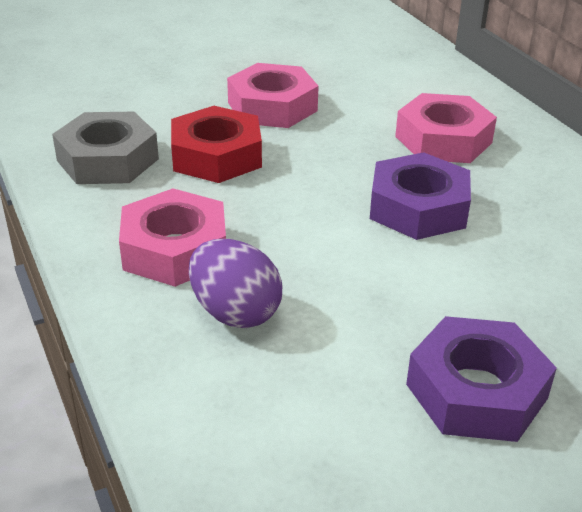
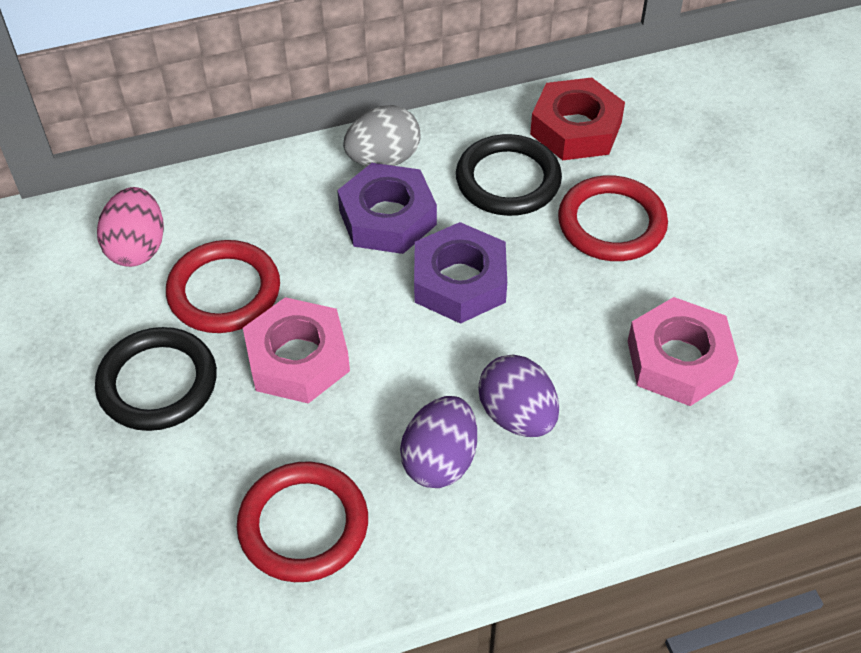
black ring: 0 -> 2
grey egg: 0 -> 1
grey nut: 1 -> 0
pink egg: 0 -> 1
pink nut: 3 -> 2
purple egg: 1 -> 2
red ring: 0 -> 3

